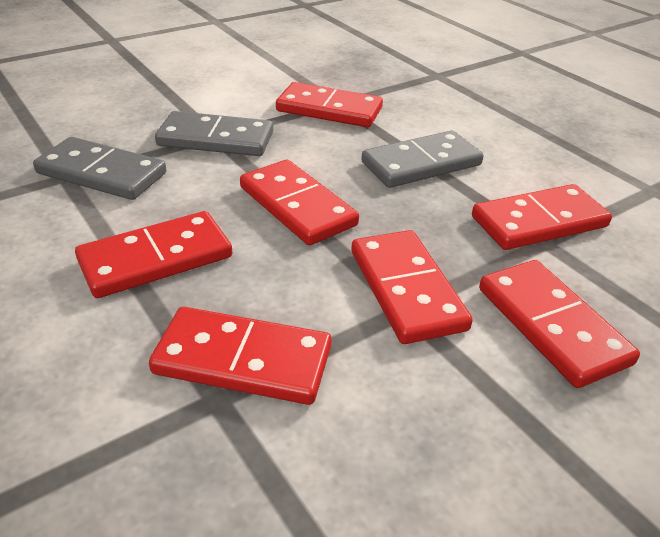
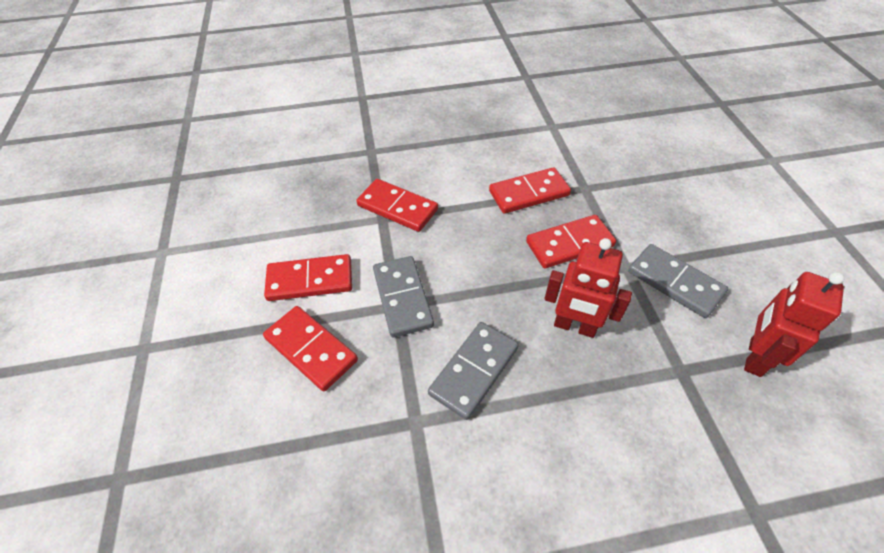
red domino: 7 -> 5
red robot: 0 -> 2

